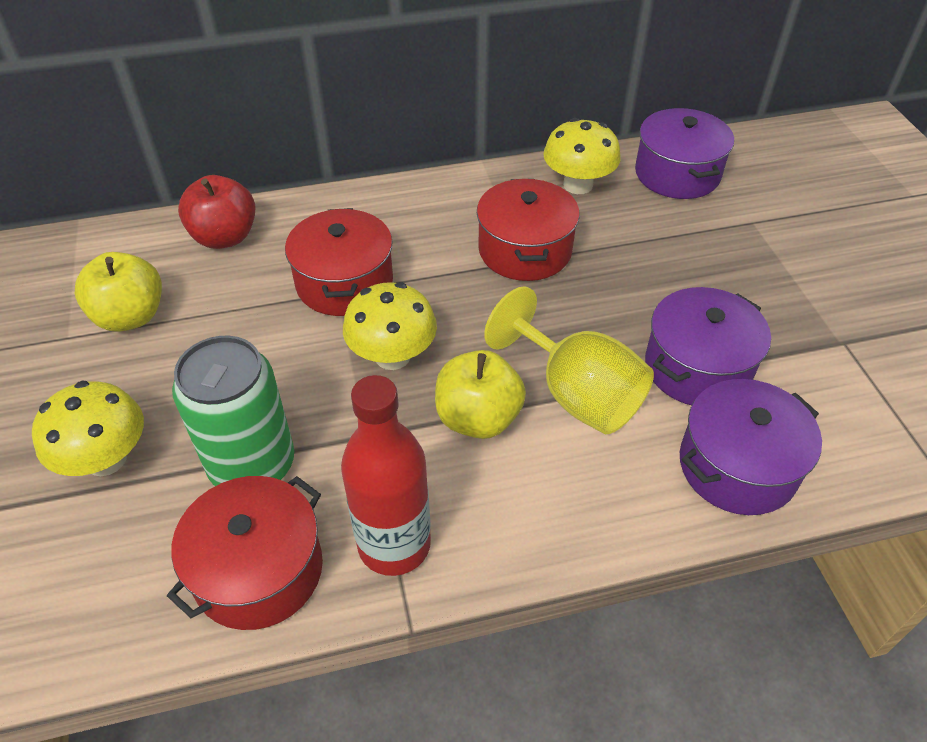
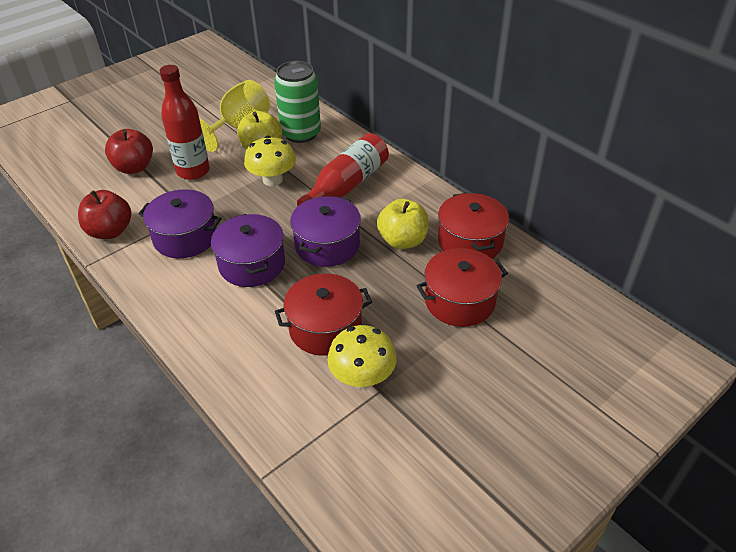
red apple: 1 -> 2
red bottle: 1 -> 2
yellow mushroom: 3 -> 2

